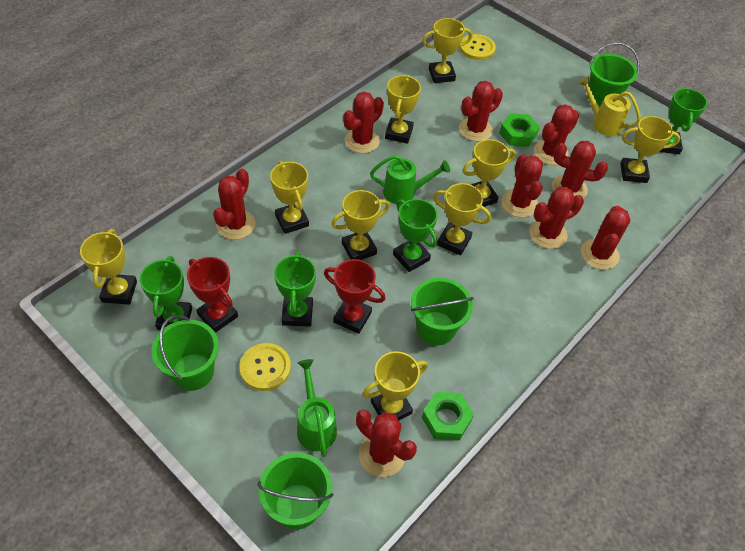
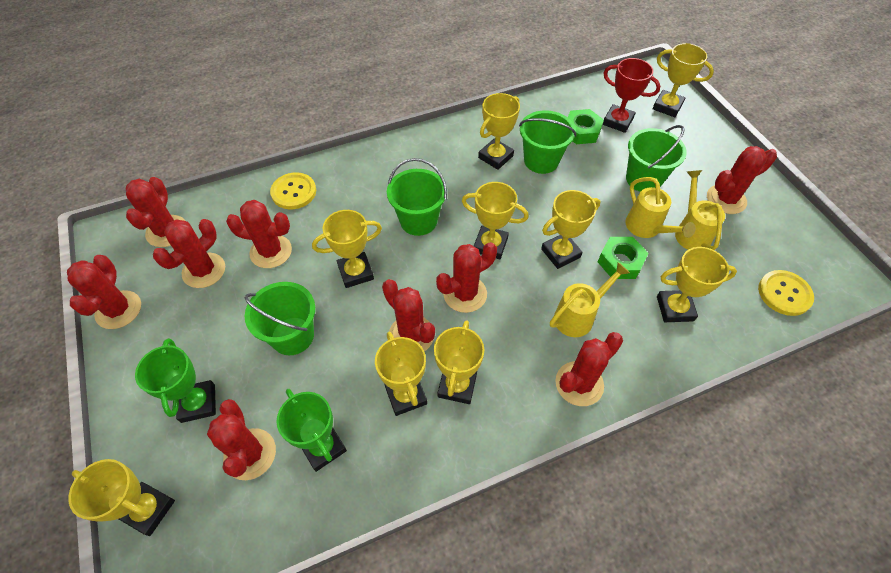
green trophy: 4 -> 2
green watering can: 2 -> 0
red trophy: 2 -> 1
yellow watering can: 1 -> 3

